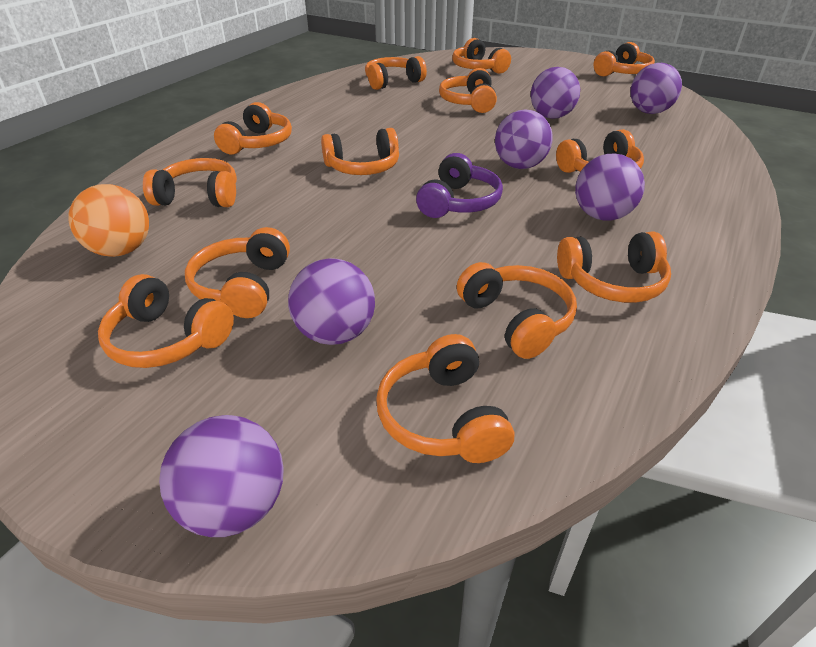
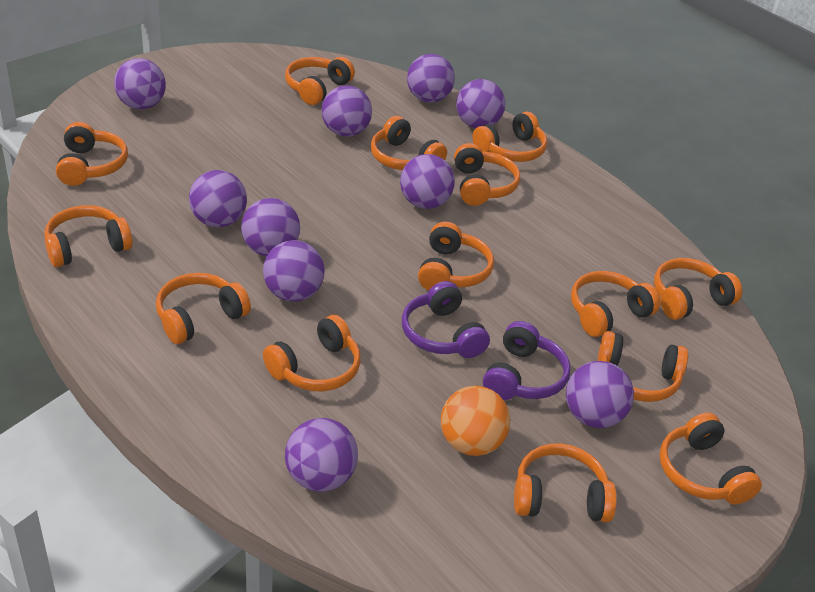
orange headphones: 13 -> 14
purple ball: 6 -> 10
purple headphones: 1 -> 2

